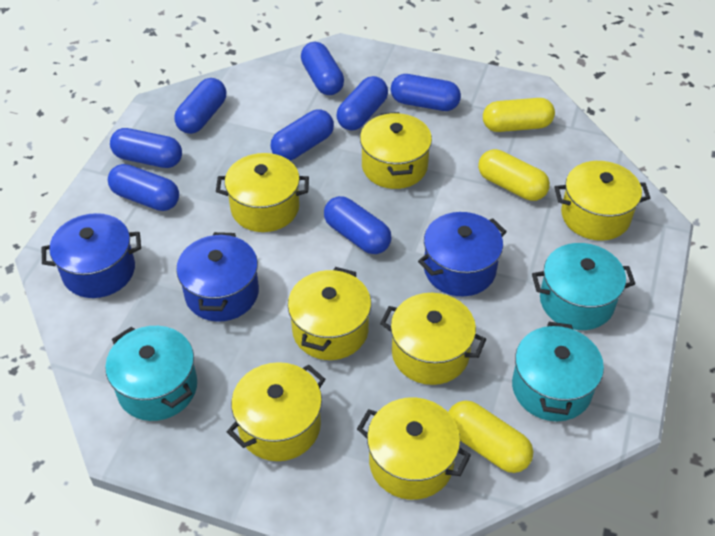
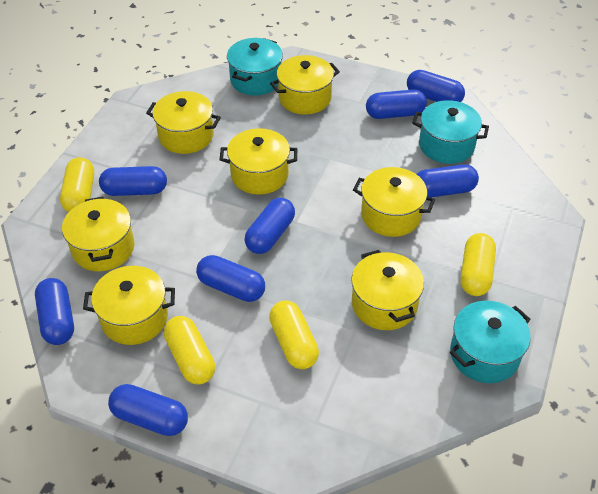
blue pot: 3 -> 0
yellow capsule: 3 -> 4

